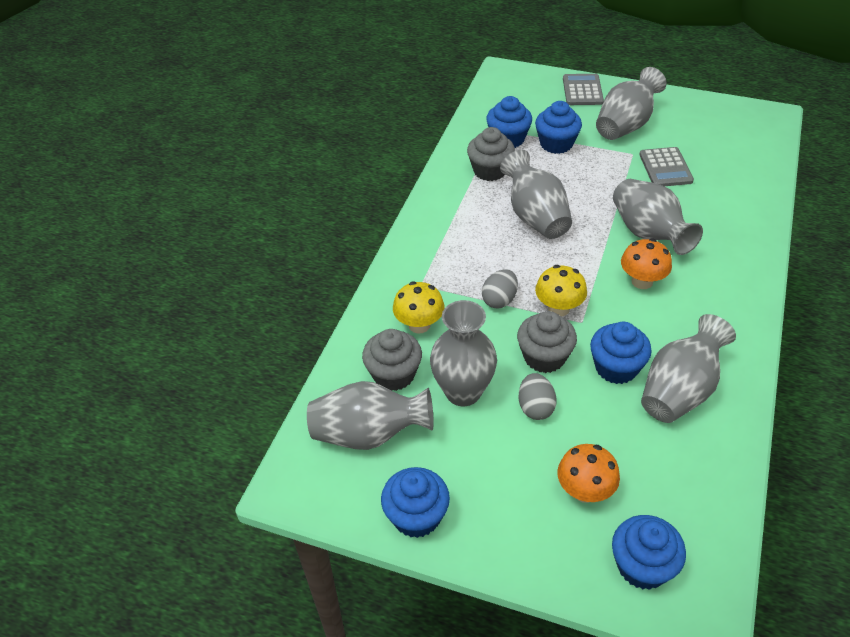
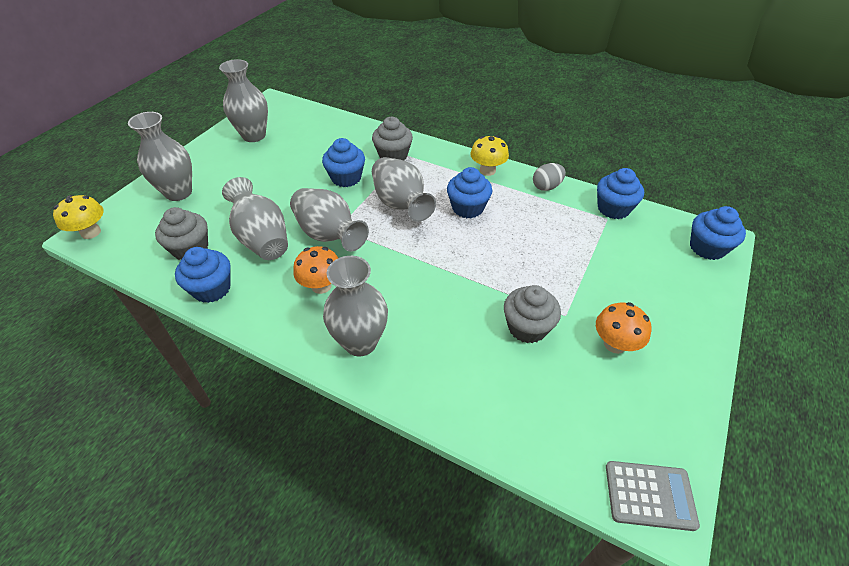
grey calculator: 2 -> 1
grey egg: 2 -> 1

